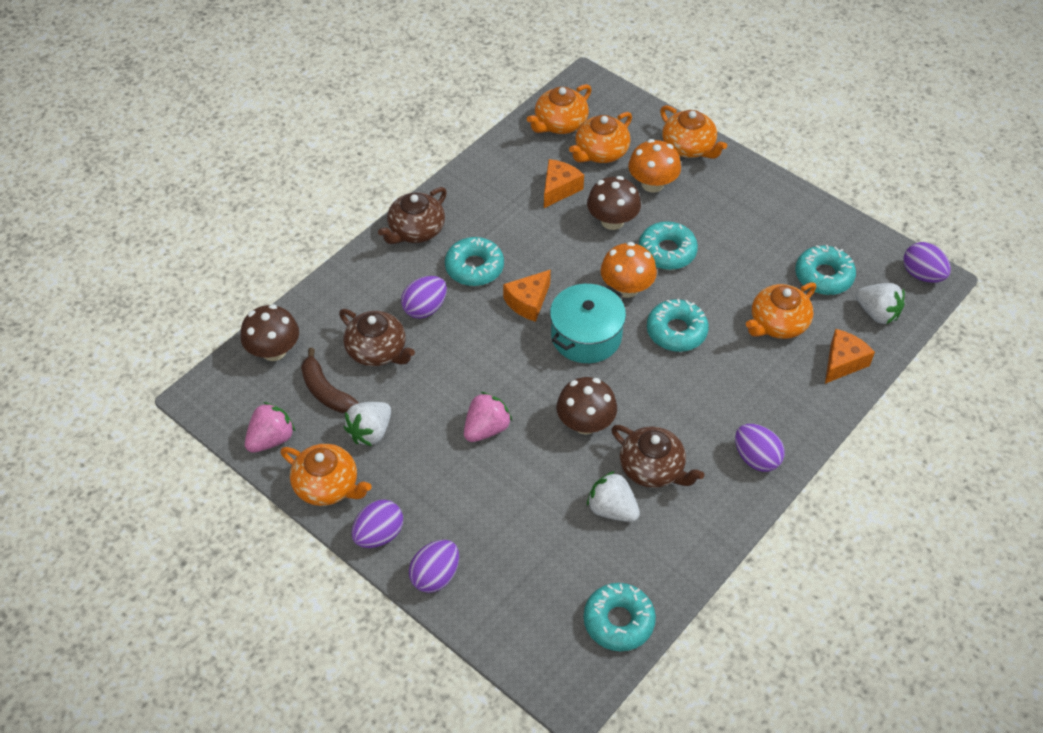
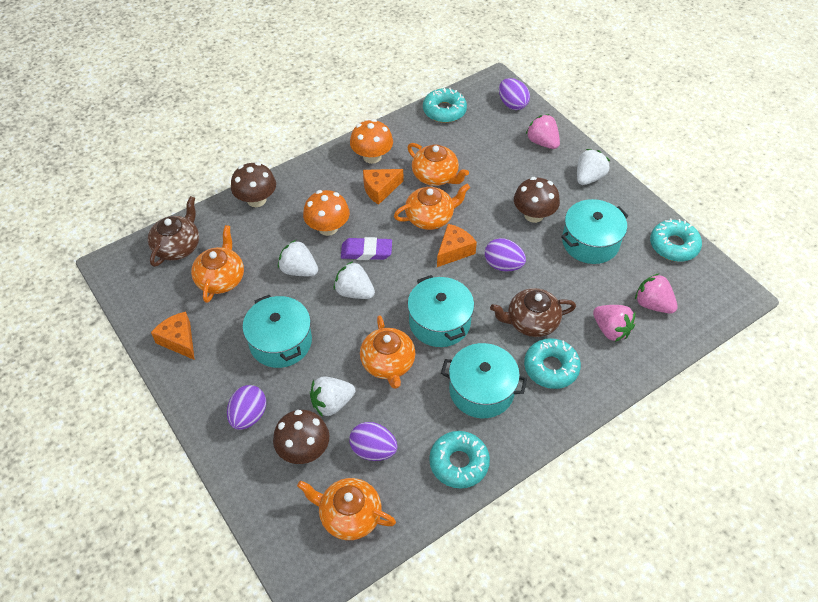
brown banana: 1 -> 0
brown teapot: 3 -> 2
pink strawberry: 2 -> 3
purple egg: 5 -> 4
purple eraser: 0 -> 1
turquoise donut: 5 -> 4
turquoise pot: 1 -> 4
white strawberry: 3 -> 4

